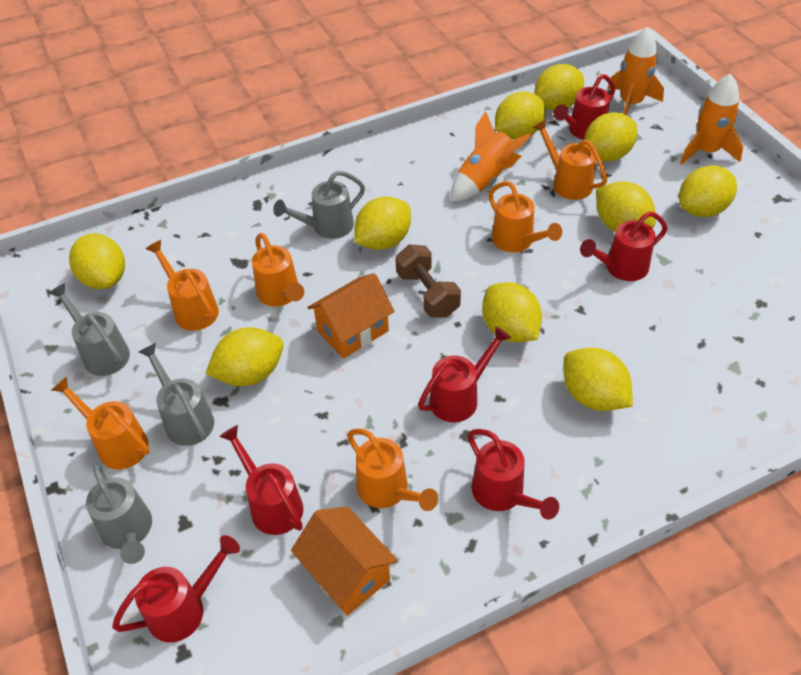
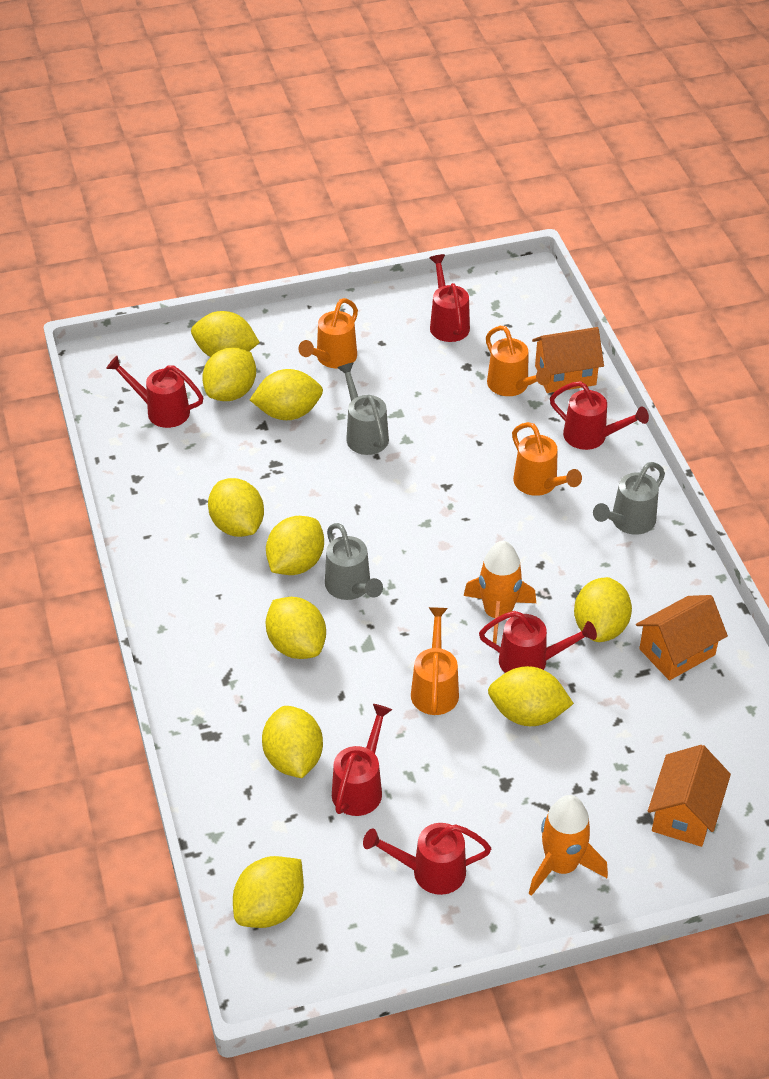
brown dumbbell: 1 -> 0
grey watering can: 4 -> 3
orange house: 2 -> 3
orange rocket: 3 -> 2
orange watering can: 6 -> 4

